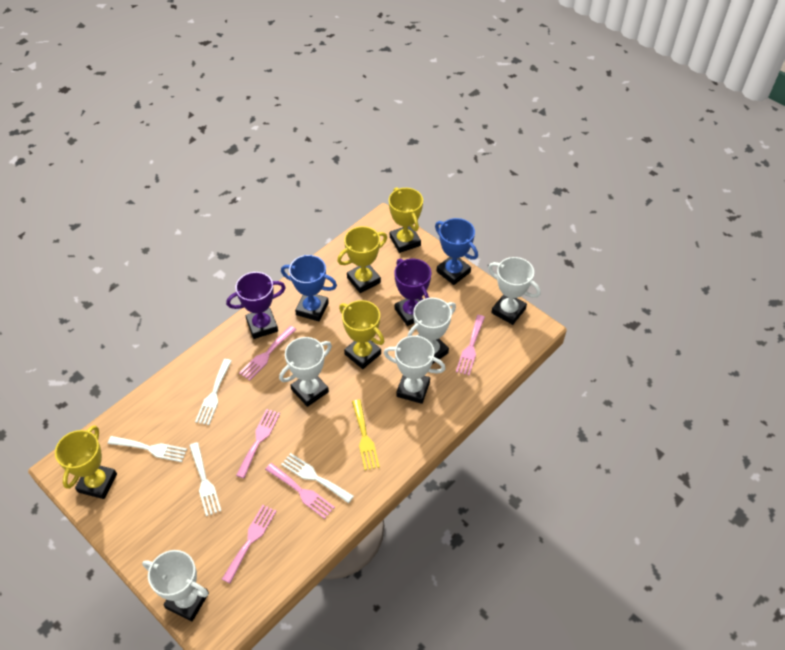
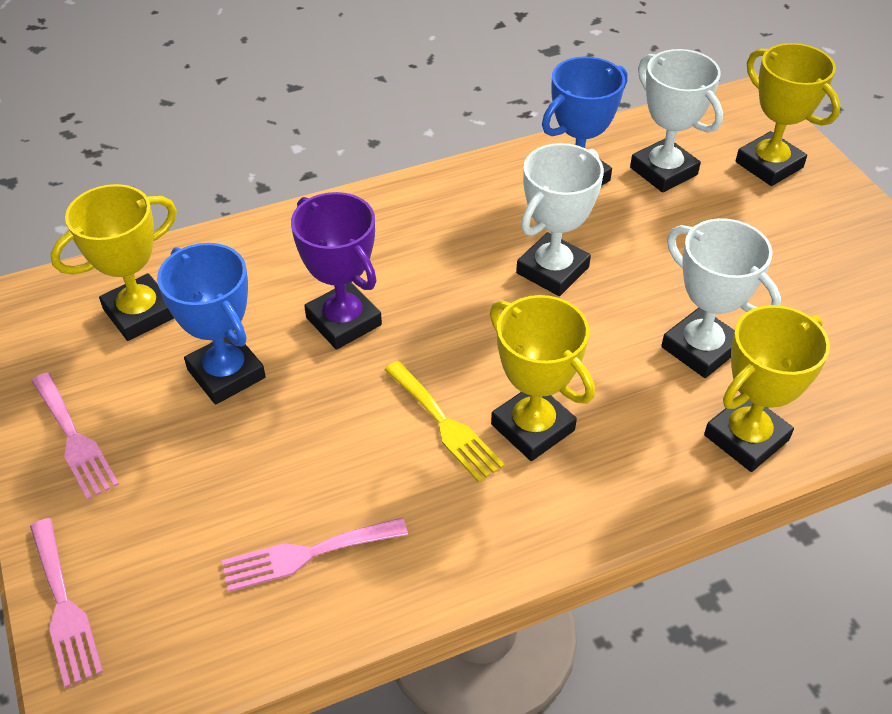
pink fork: 5 -> 3
purple trophy: 2 -> 1
white fork: 4 -> 0
white trophy: 5 -> 3

